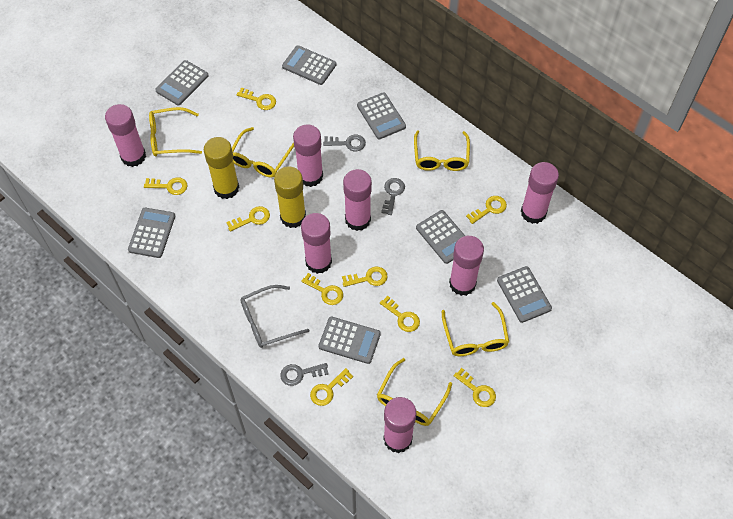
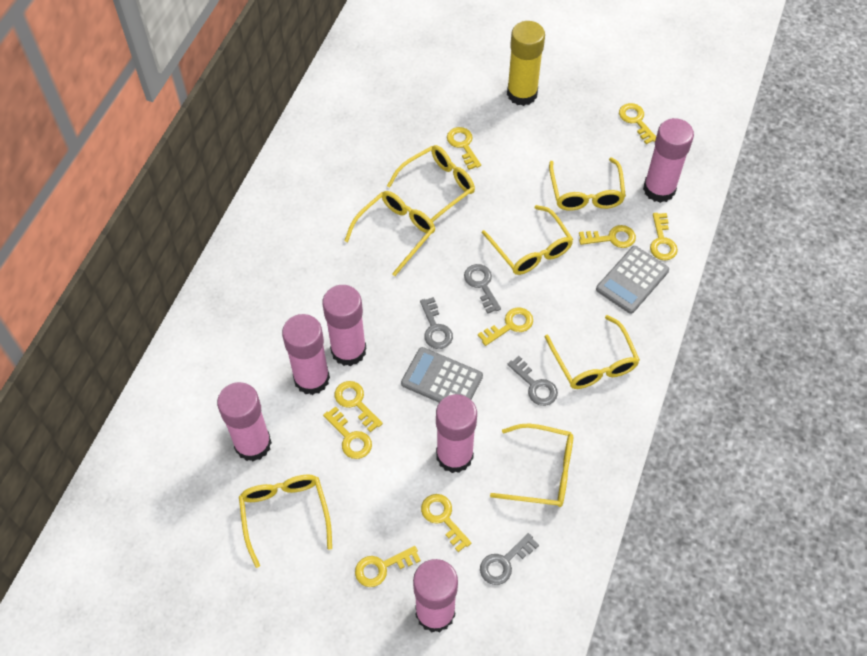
grey calculator: 7 -> 2
grey glasses: 1 -> 0
grey key: 3 -> 4
pink glue stick: 7 -> 6
yellow glasses: 5 -> 7
yellow glue stick: 2 -> 1

